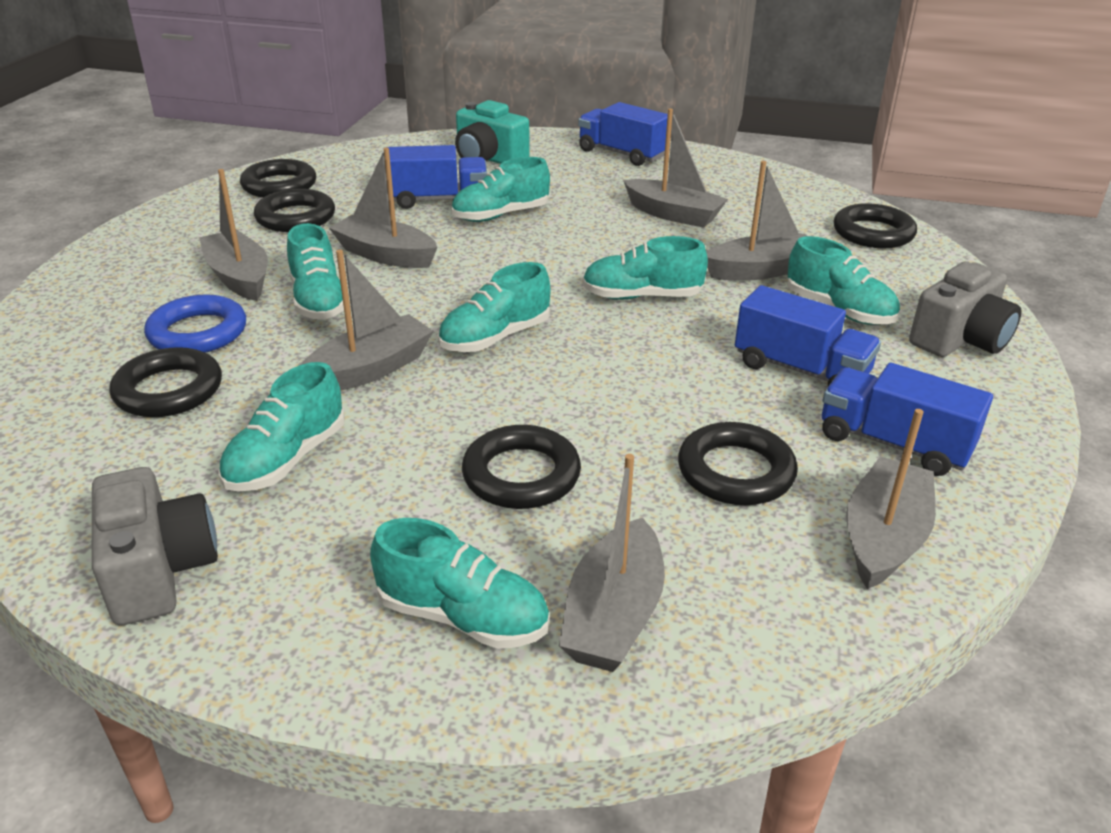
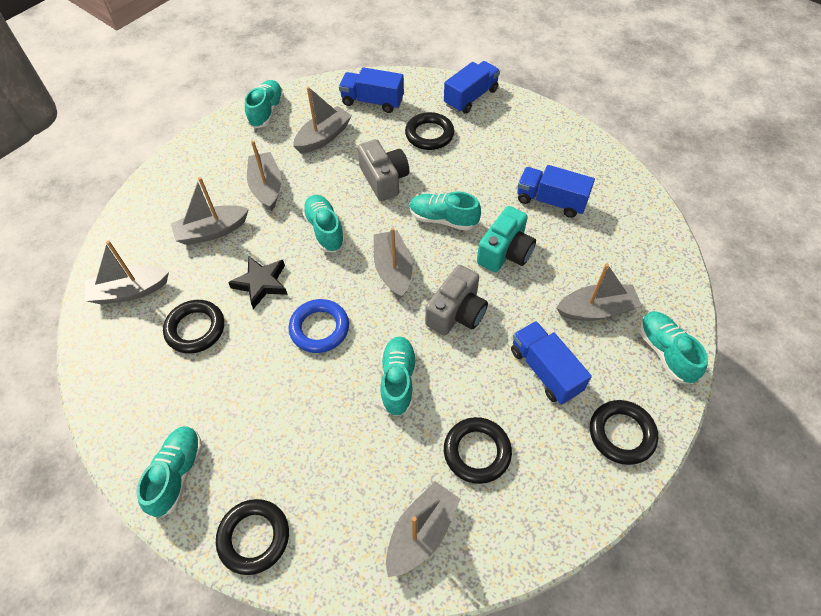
black ring: 6 -> 5
black star: 0 -> 1
turquoise shoe: 7 -> 6

